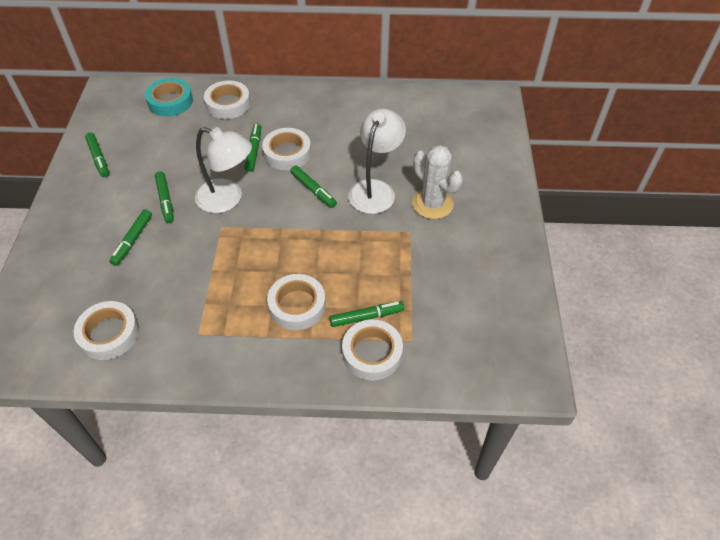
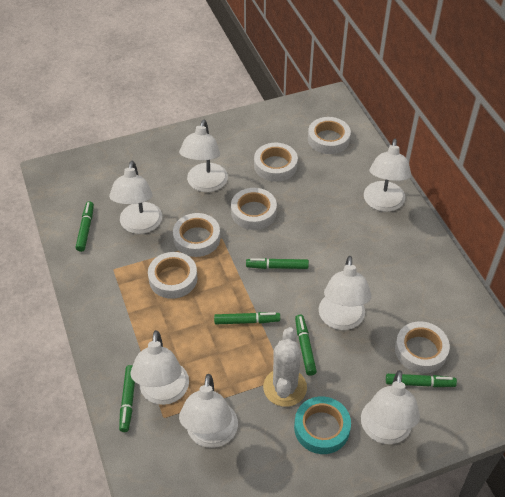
white lamp: 2 -> 7
white tape: 5 -> 6

